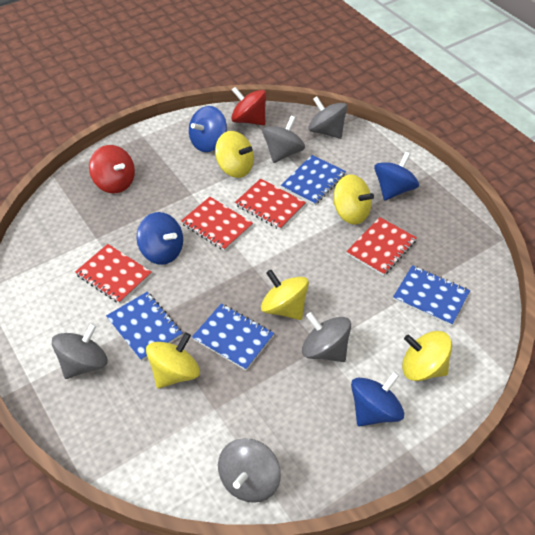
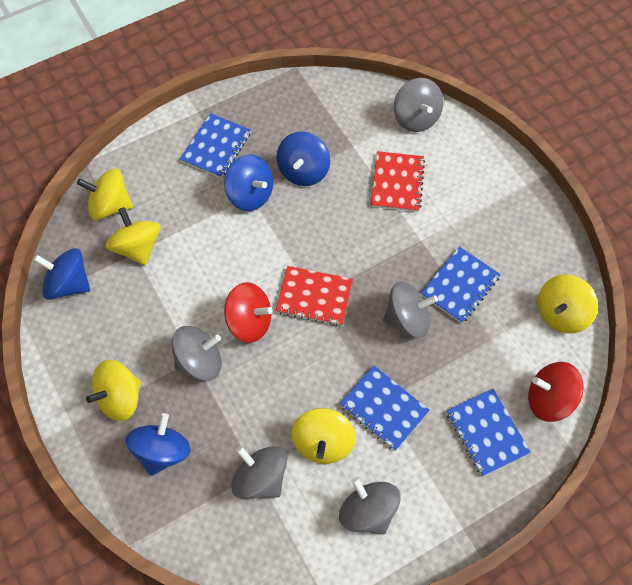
red notebook: 4 -> 2

